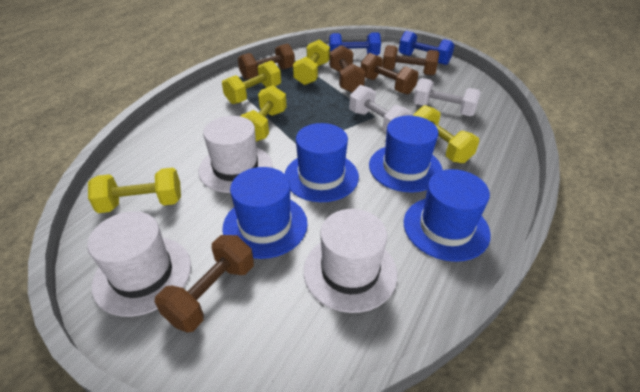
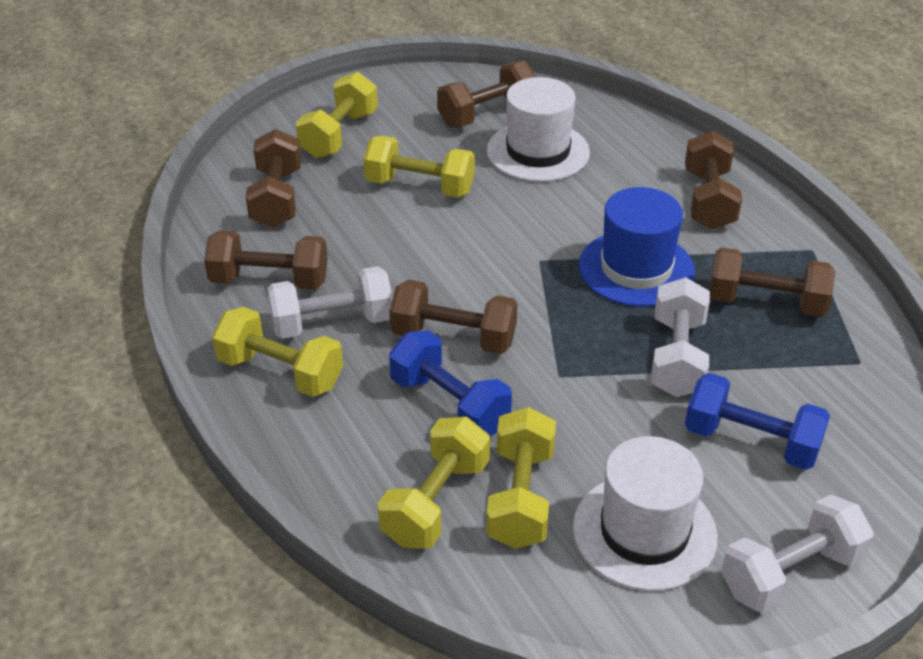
blue hat: 4 -> 1
brown dumbbell: 5 -> 6
white dumbbell: 2 -> 3
white hat: 3 -> 2

